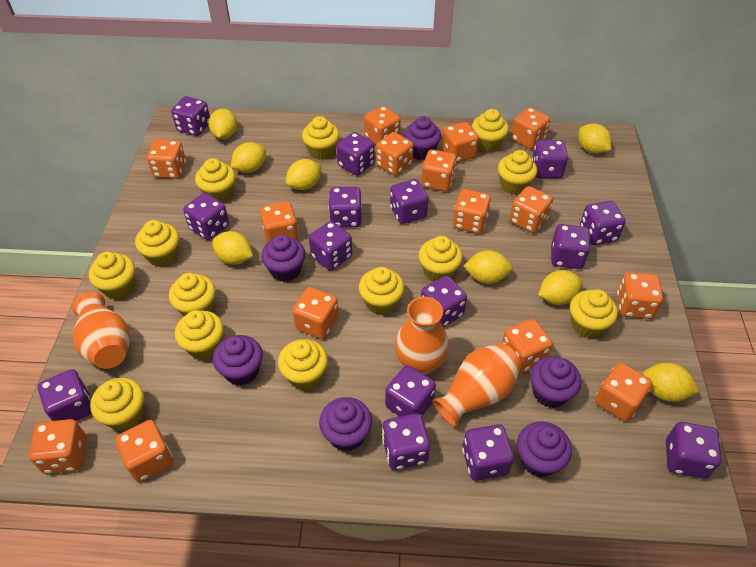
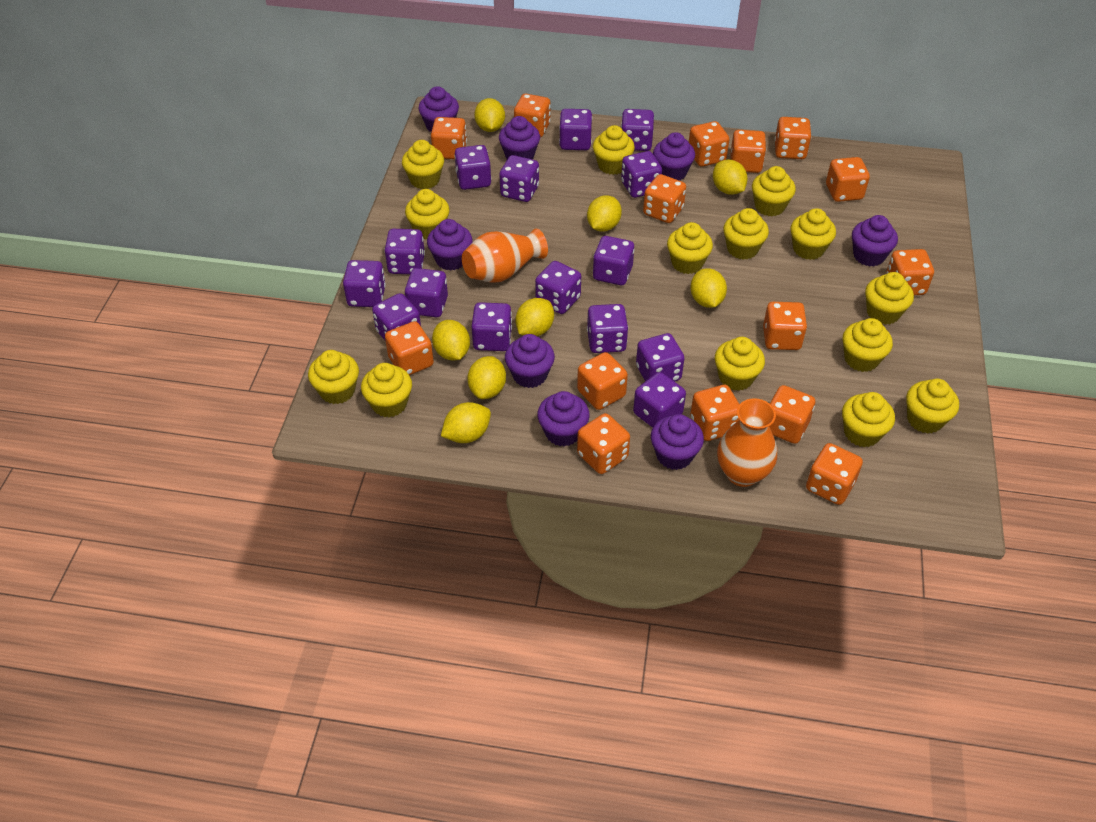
orange vase: 3 -> 2
purple cupcake: 6 -> 8
yellow cupcake: 13 -> 14

